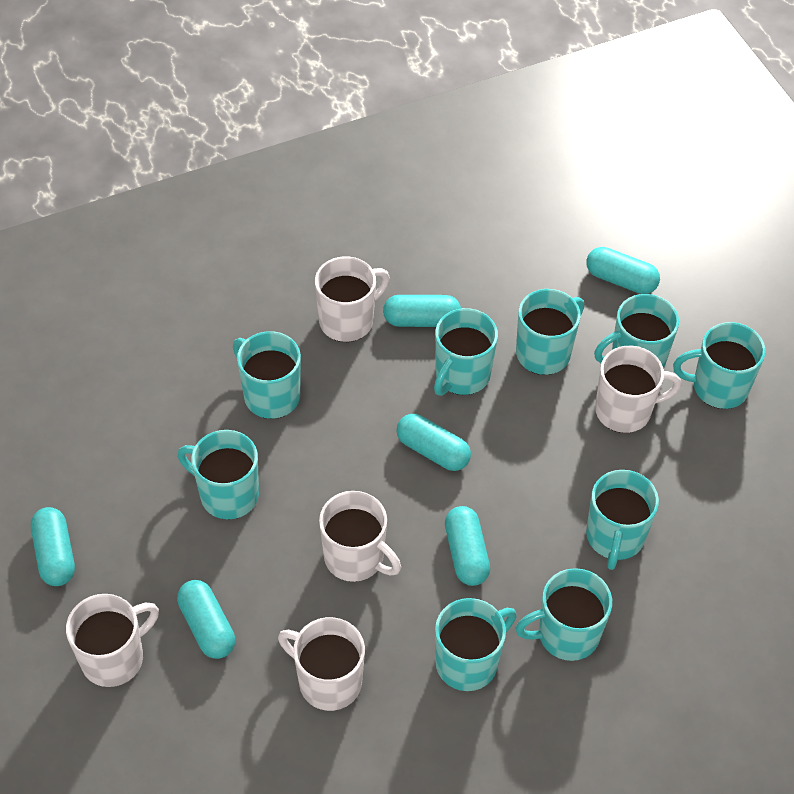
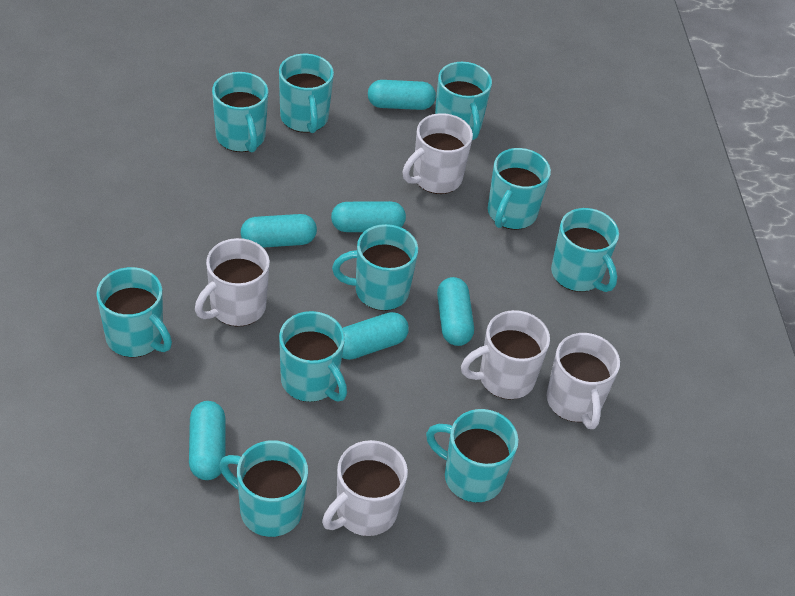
turquoise mug: 9 -> 10

